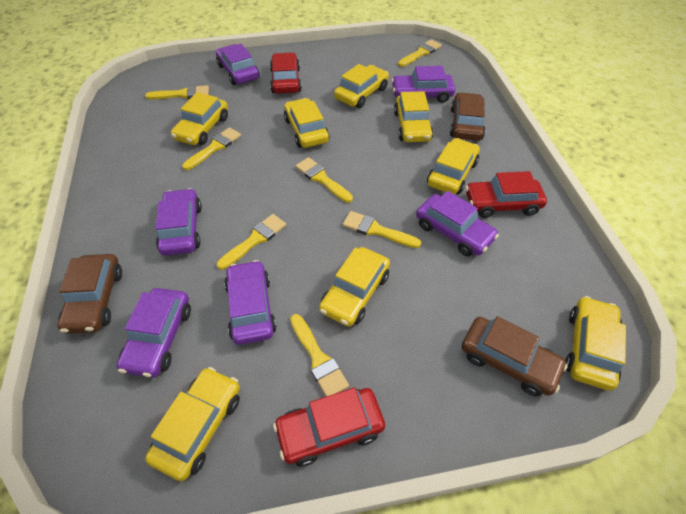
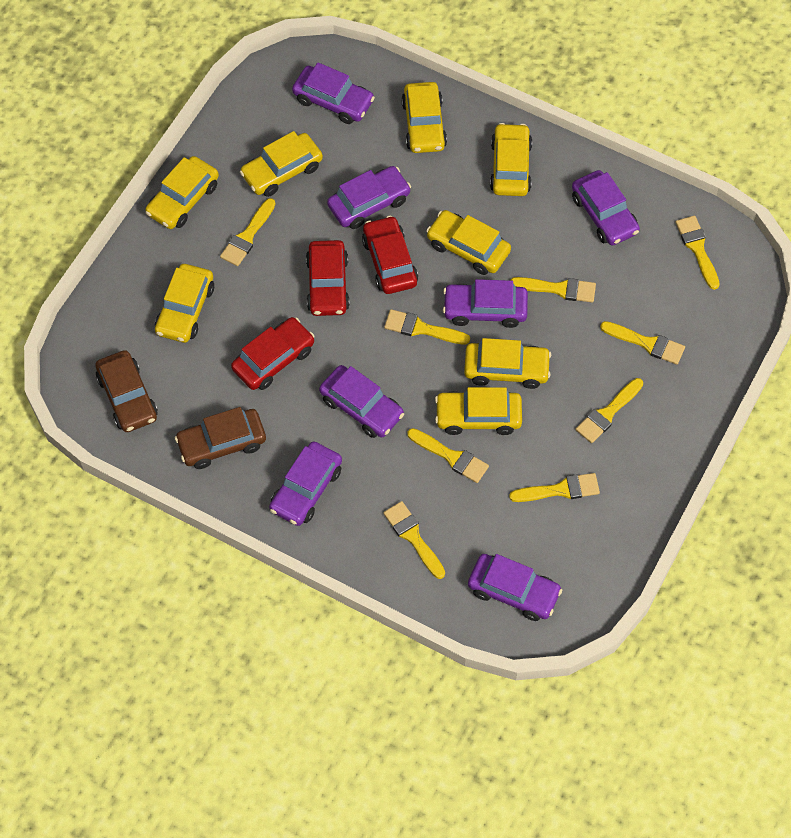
brown car: 3 -> 2
purple car: 6 -> 7
yellow brush: 7 -> 9

